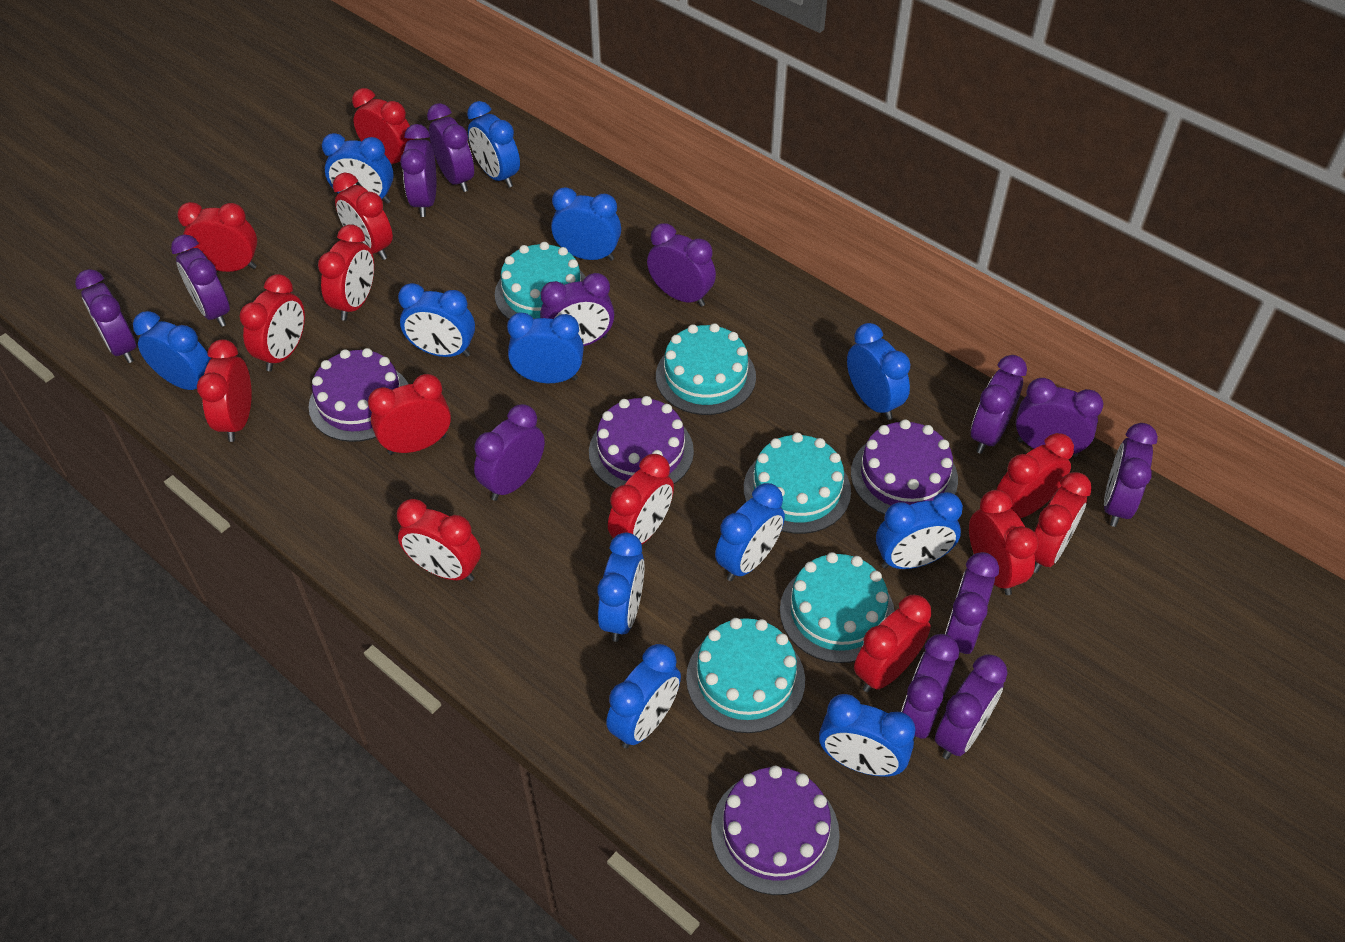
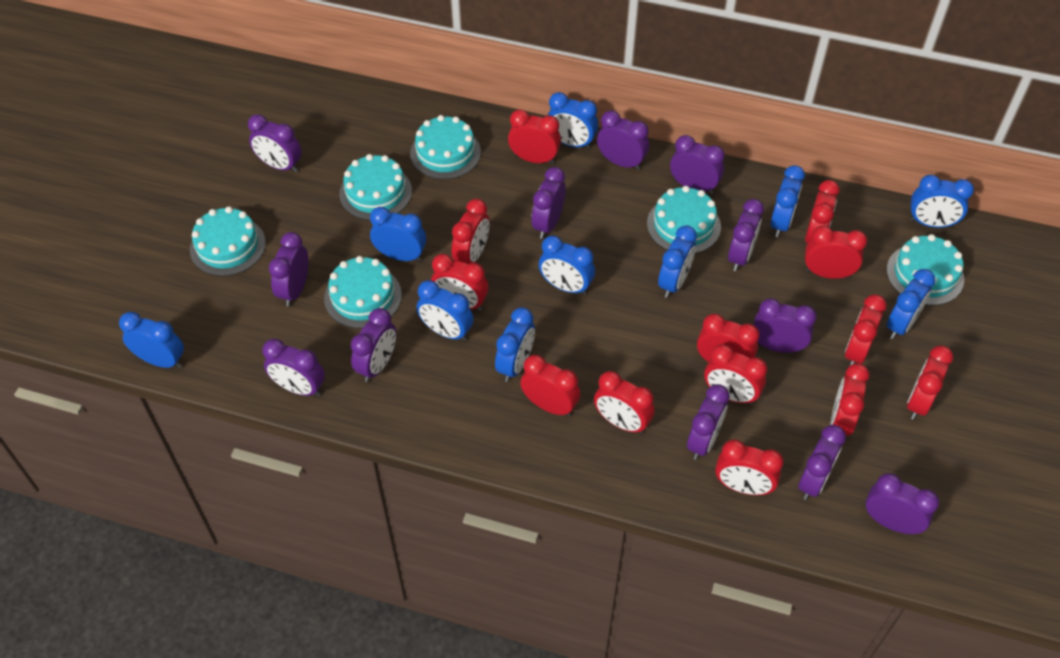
blue clock: 12 -> 10
purple cake: 4 -> 0
purple clock: 13 -> 12
turquoise cake: 5 -> 6

